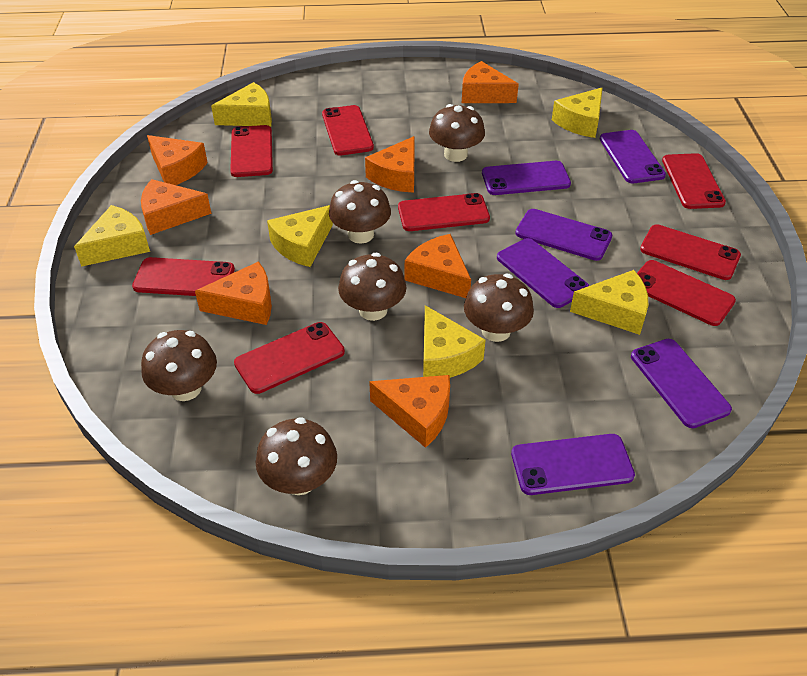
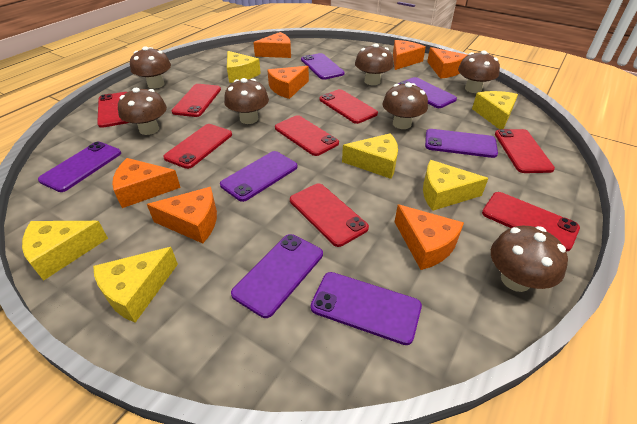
brown mushroom: 6 -> 7
purple phone: 6 -> 7

